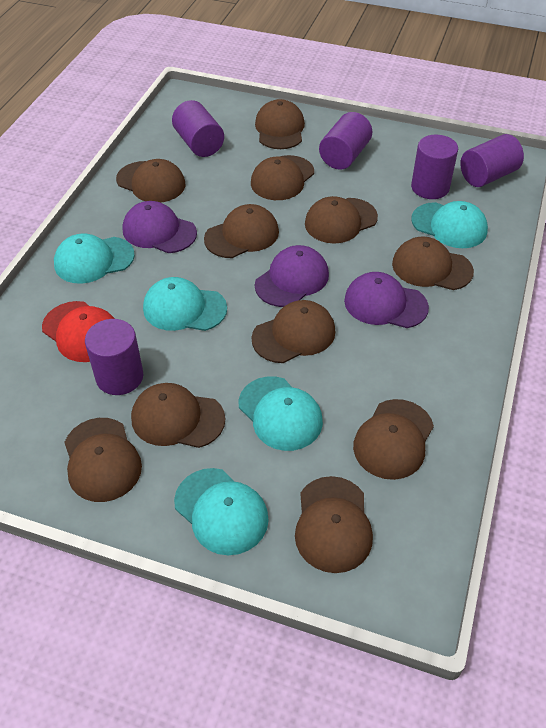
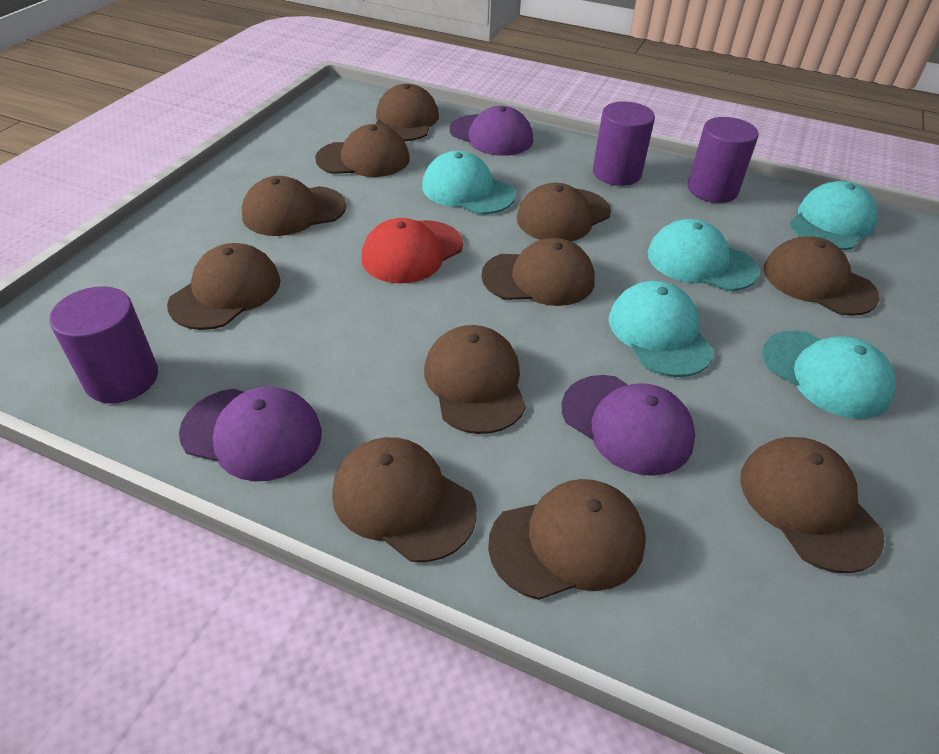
purple cylinder: 5 -> 3

